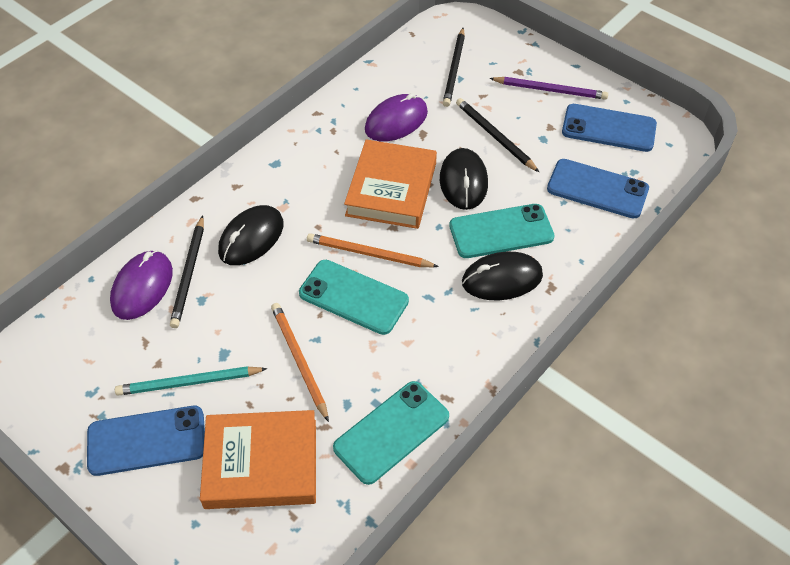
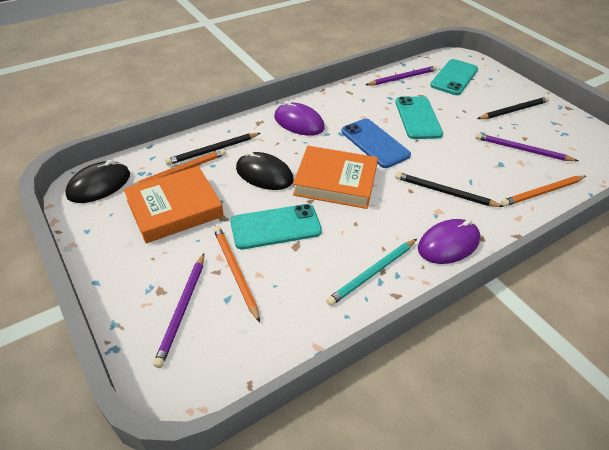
black mouse: 3 -> 2
blue phone: 3 -> 1
orange pencil: 2 -> 3
purple pencil: 1 -> 3

